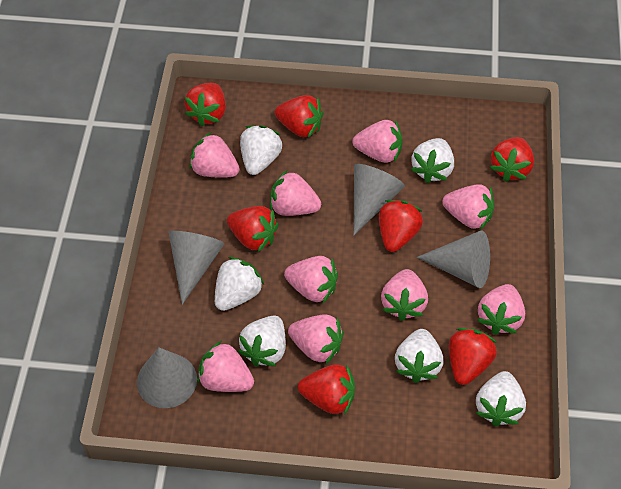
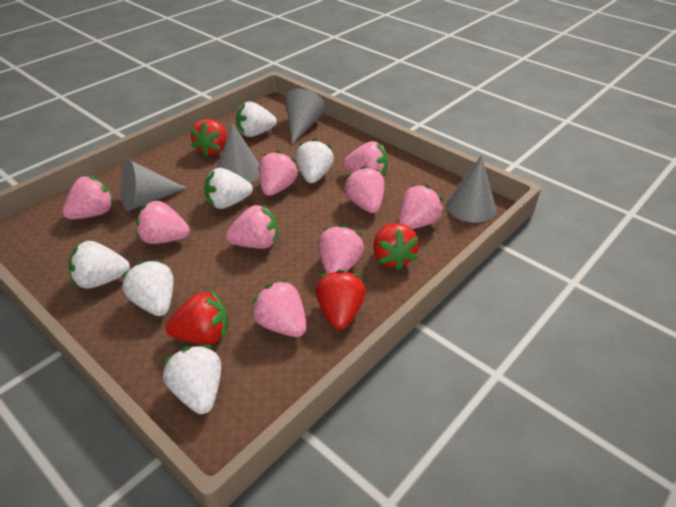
red strawberry: 7 -> 4

